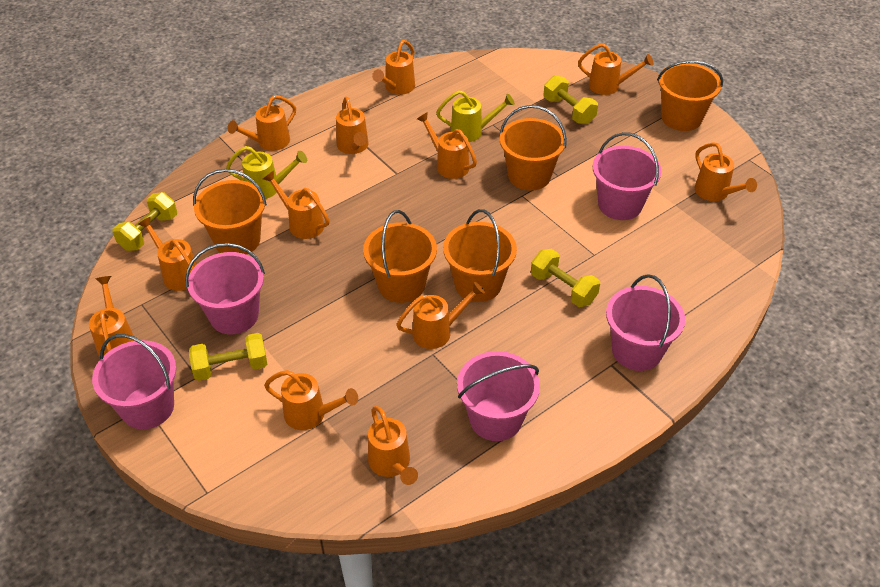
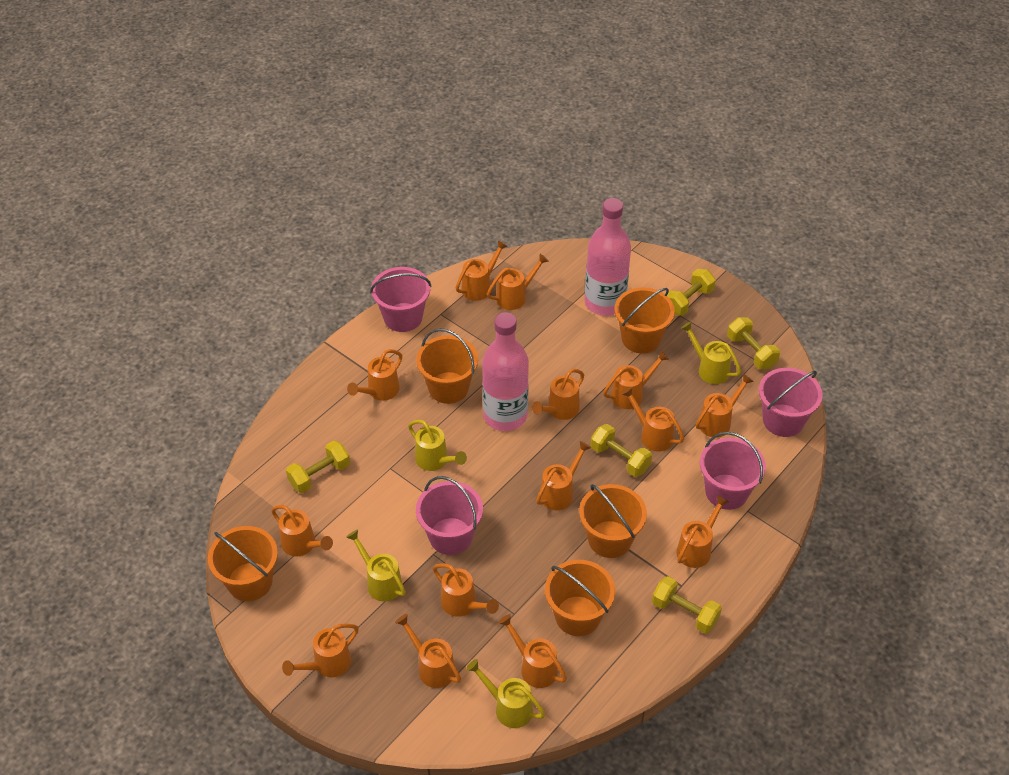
orange watering can: 12 -> 14
pink bottle: 0 -> 2
pink bucket: 5 -> 4
yellow dumbbell: 4 -> 5
yellow watering can: 2 -> 4

